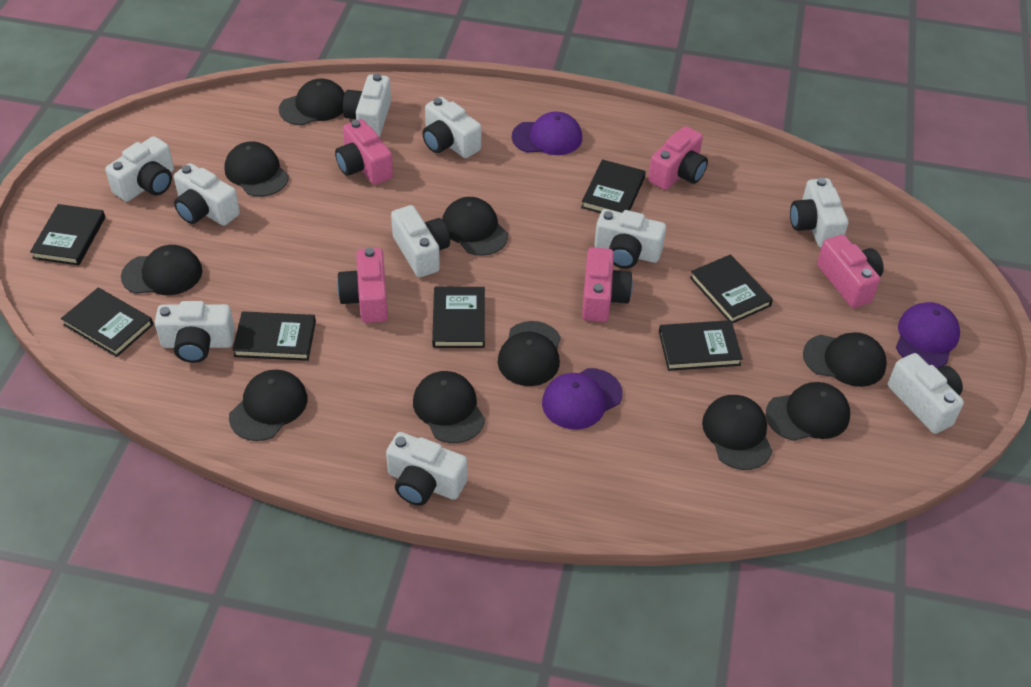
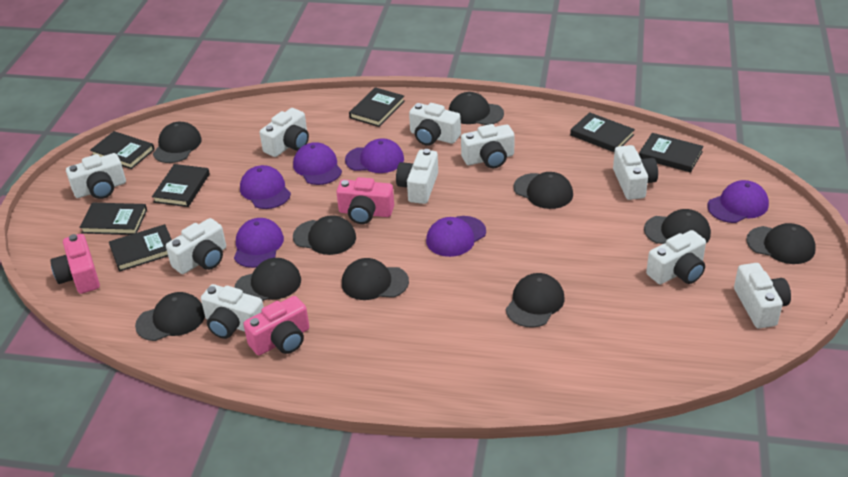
pink camera: 5 -> 3
purple cap: 3 -> 6

